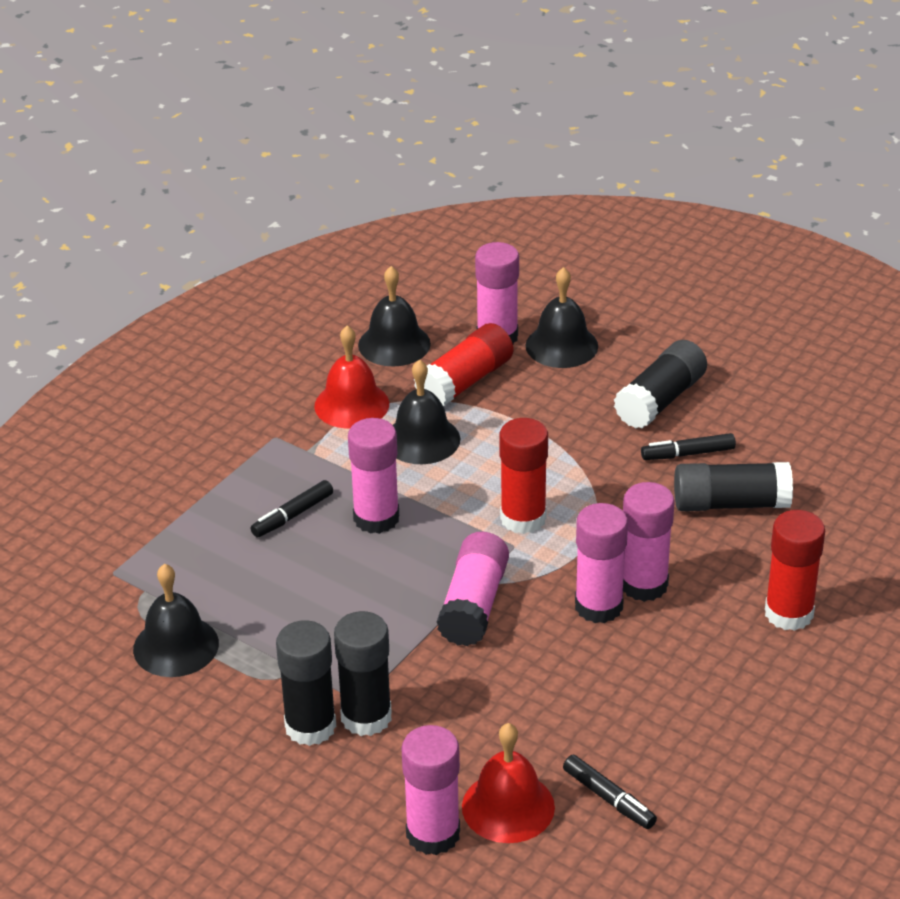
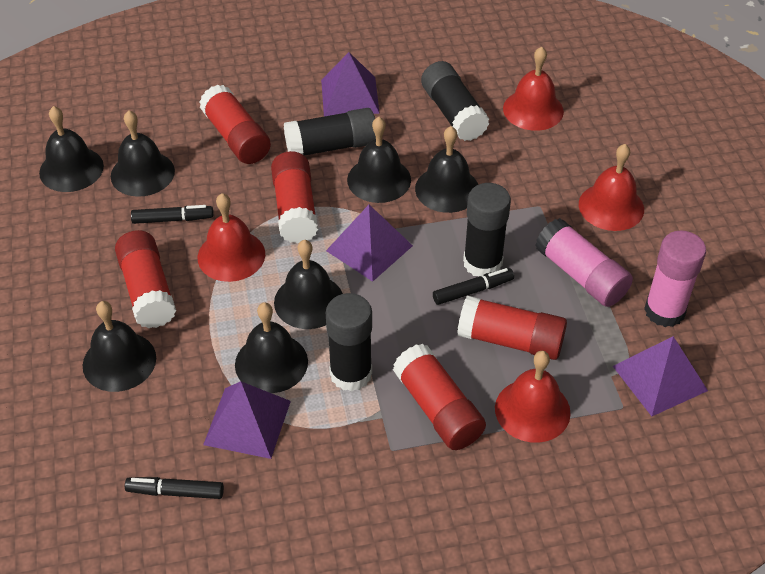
black bell: 4 -> 7
pink glue stick: 6 -> 2
purple pyramid: 0 -> 4
red bell: 2 -> 4
red glue stick: 3 -> 5

